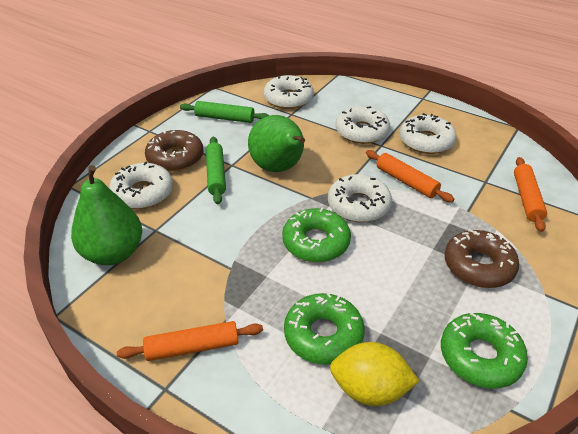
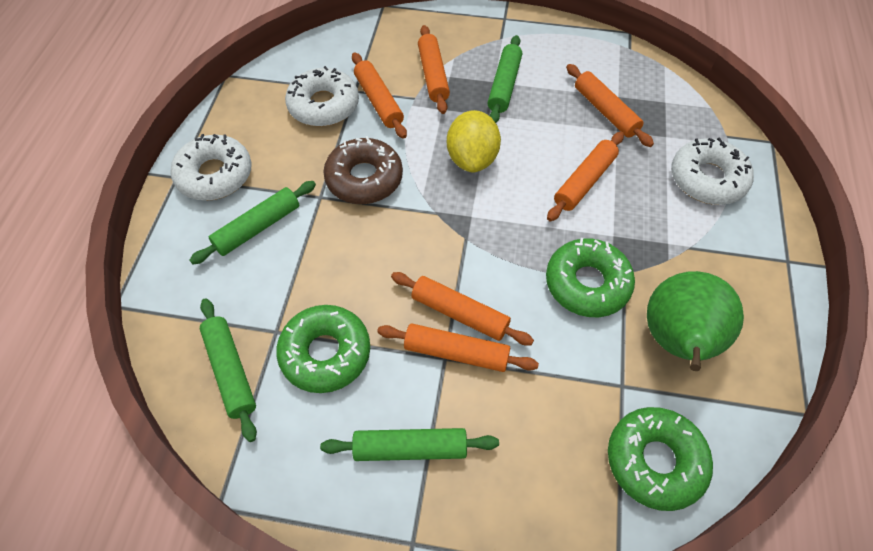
brown donut: 2 -> 1
green pear: 2 -> 1
green rolling pin: 2 -> 4
orange rolling pin: 3 -> 6
white donut: 5 -> 3

